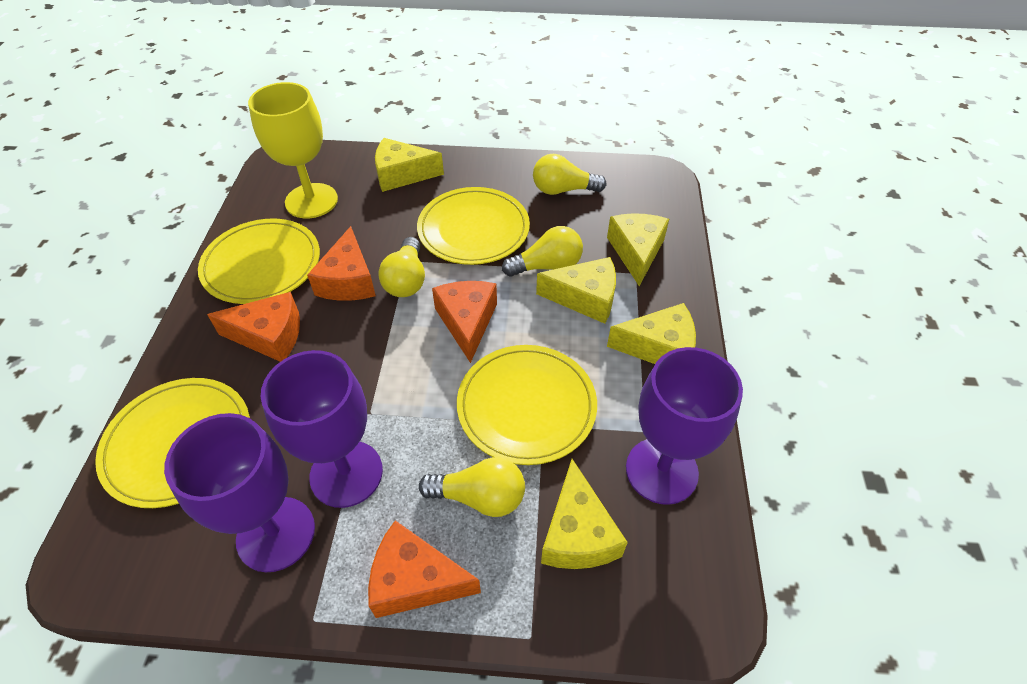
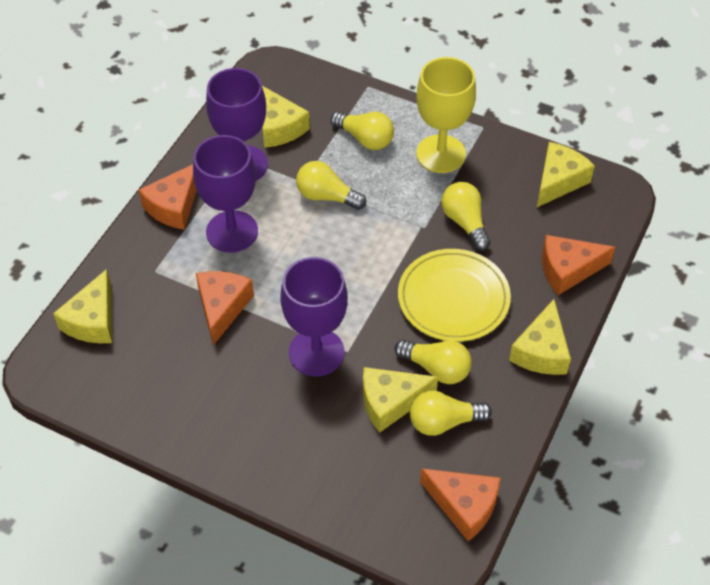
yellow light bulb: 4 -> 5
yellow plate: 4 -> 1

